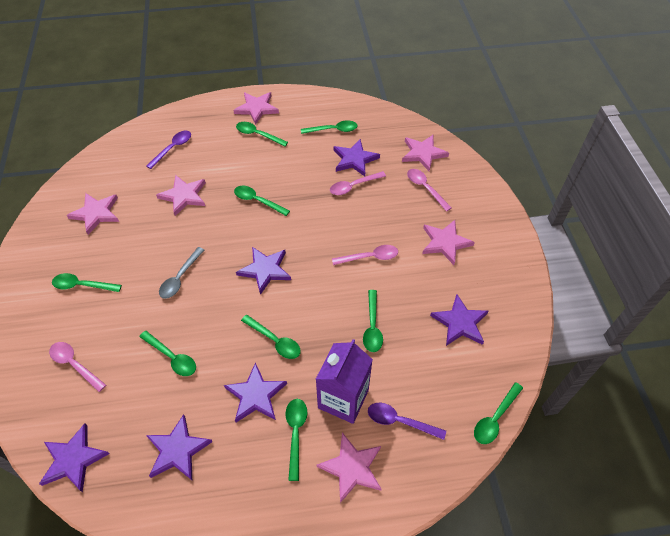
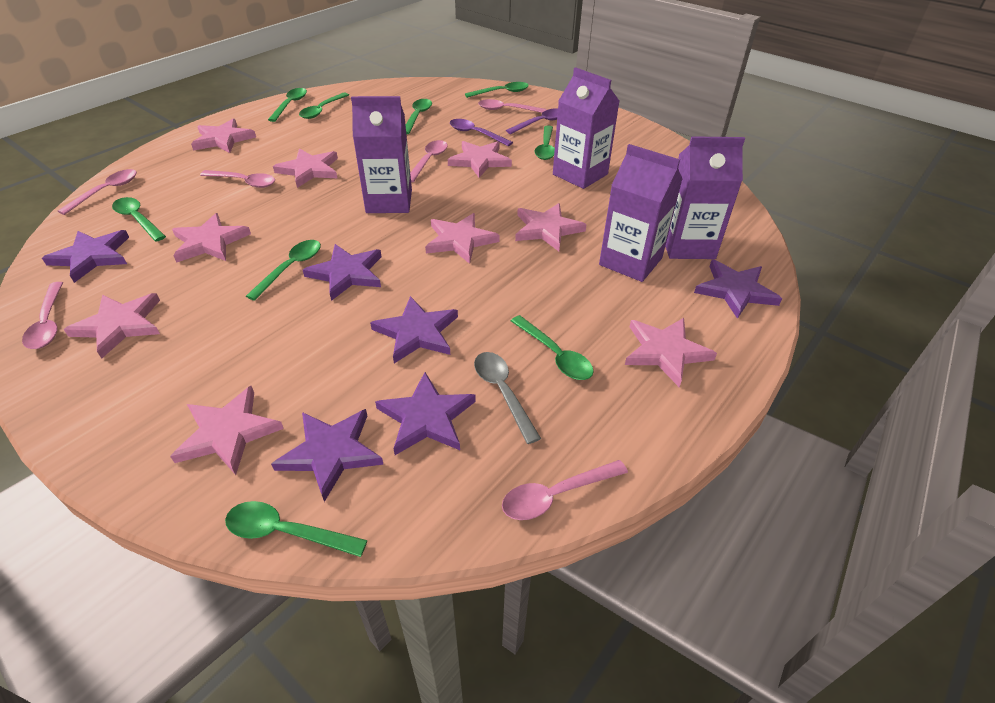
pink spoon: 4 -> 6
pink star: 6 -> 9
purple carton: 1 -> 4

